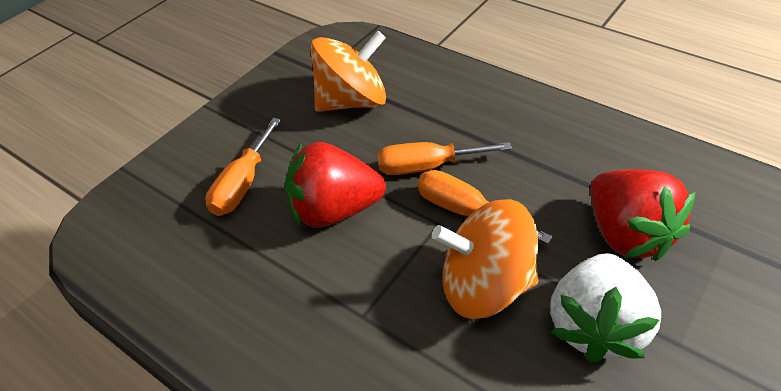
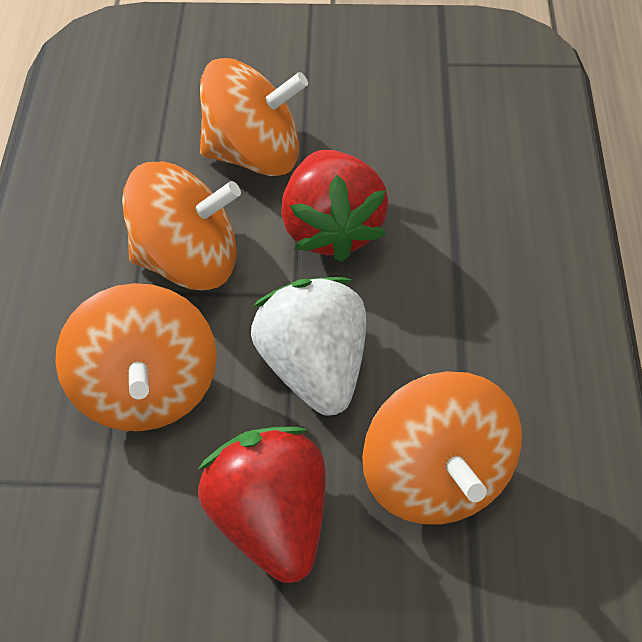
orange screwdriver: 3 -> 0
orange spinning top: 2 -> 4

